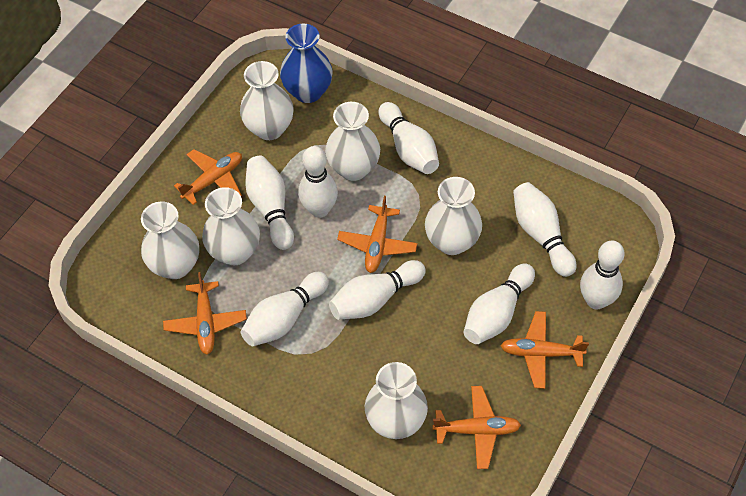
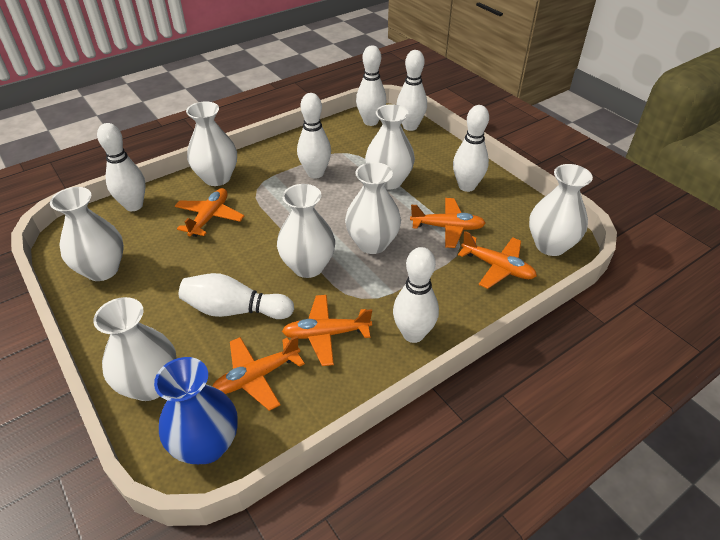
white bowling pin: 8 -> 7
white vase: 6 -> 7

